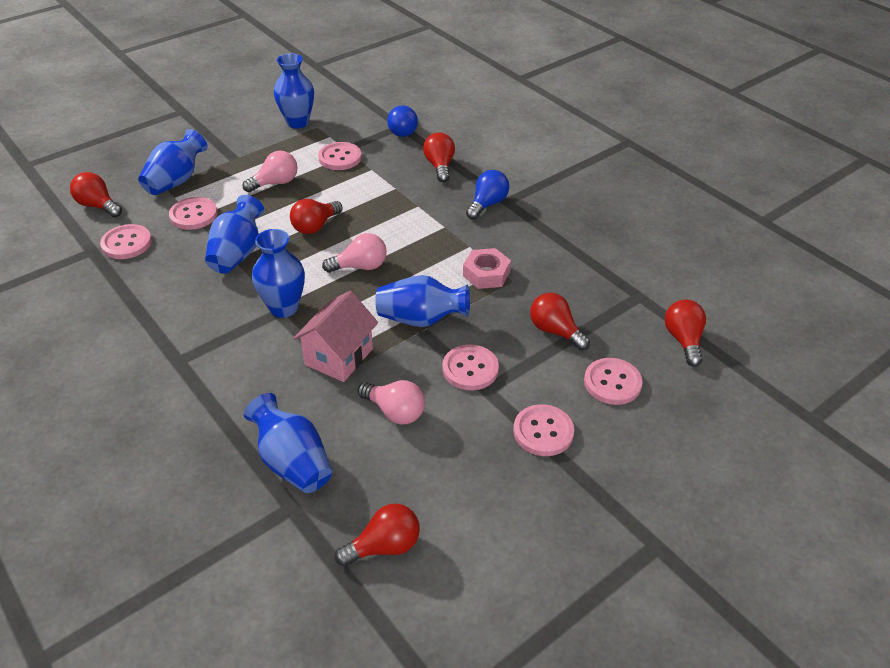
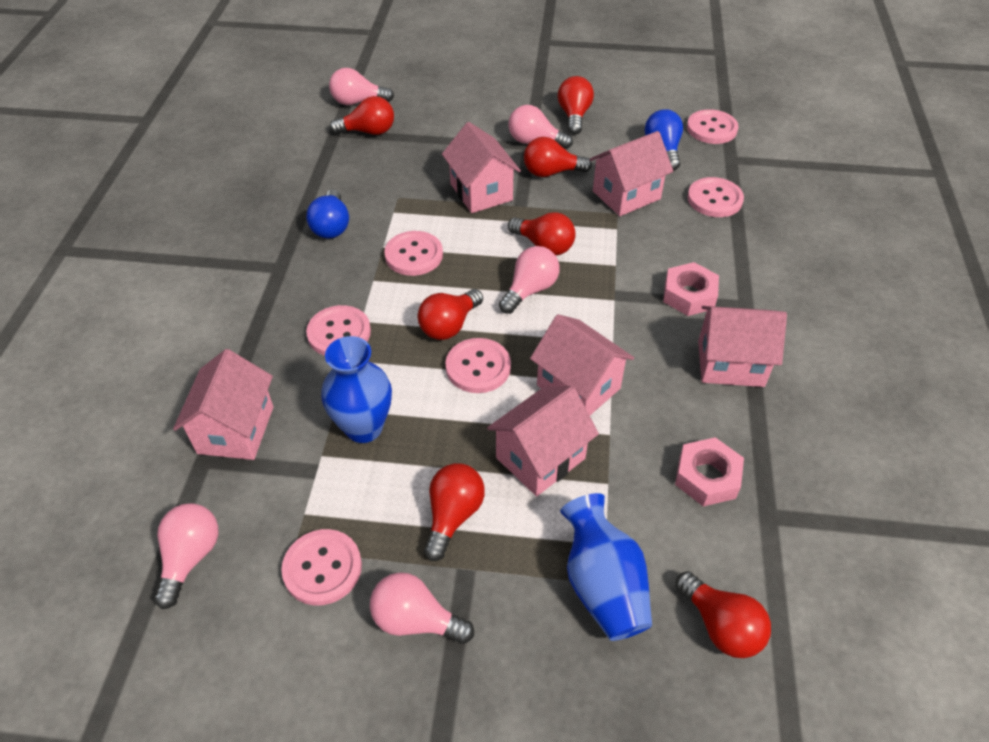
blue vase: 6 -> 2
pink house: 1 -> 6
pink light bulb: 3 -> 5
pink nut: 1 -> 2
red light bulb: 6 -> 7

